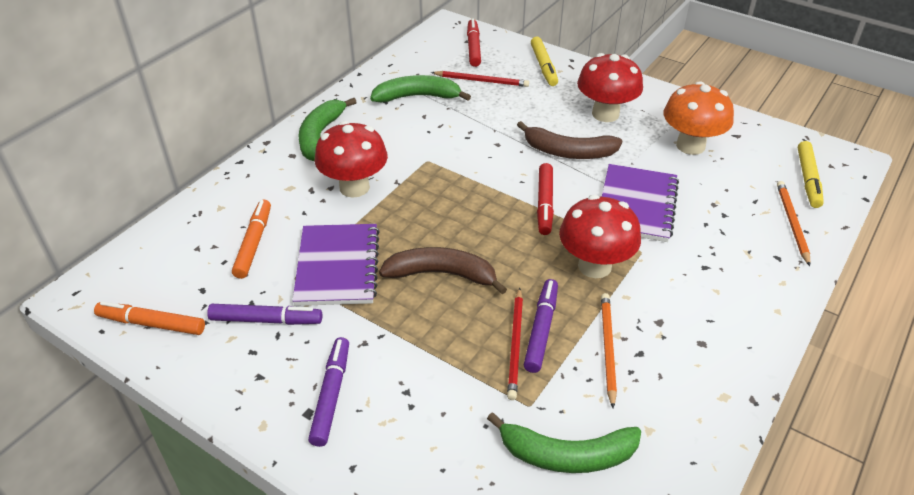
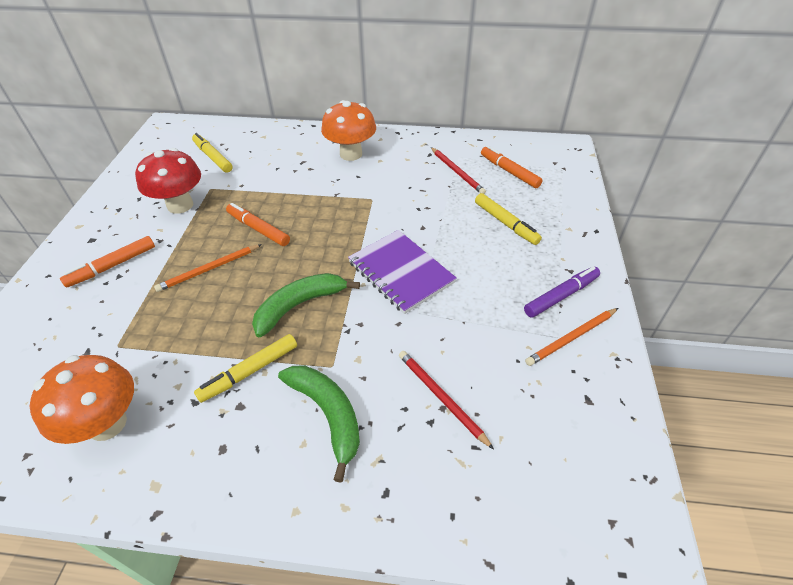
brown banana: 2 -> 0
green banana: 3 -> 2
orange marker: 2 -> 3
orange mushroom: 1 -> 2
purple marker: 3 -> 1
purple notebook: 2 -> 1
red marker: 2 -> 0
red mushroom: 3 -> 1
yellow marker: 2 -> 3

